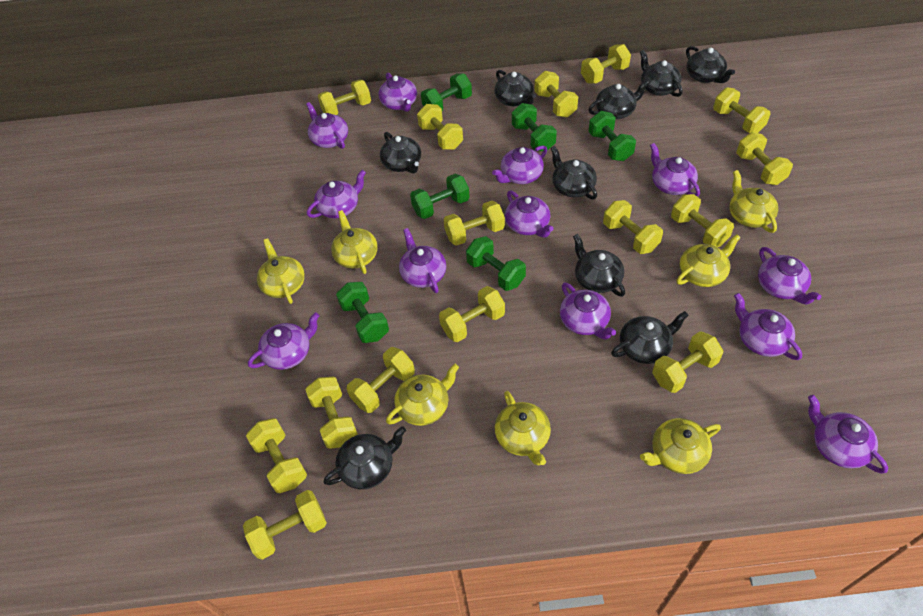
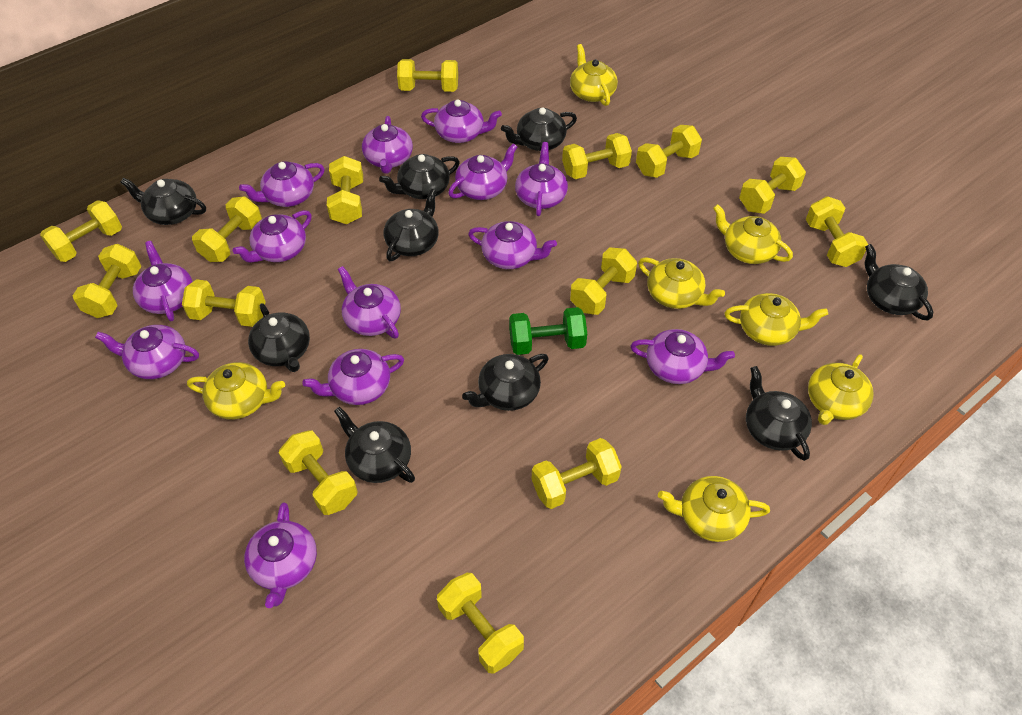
green dumbbell: 6 -> 1
purple teapot: 12 -> 13
yellow dumbbell: 15 -> 14

